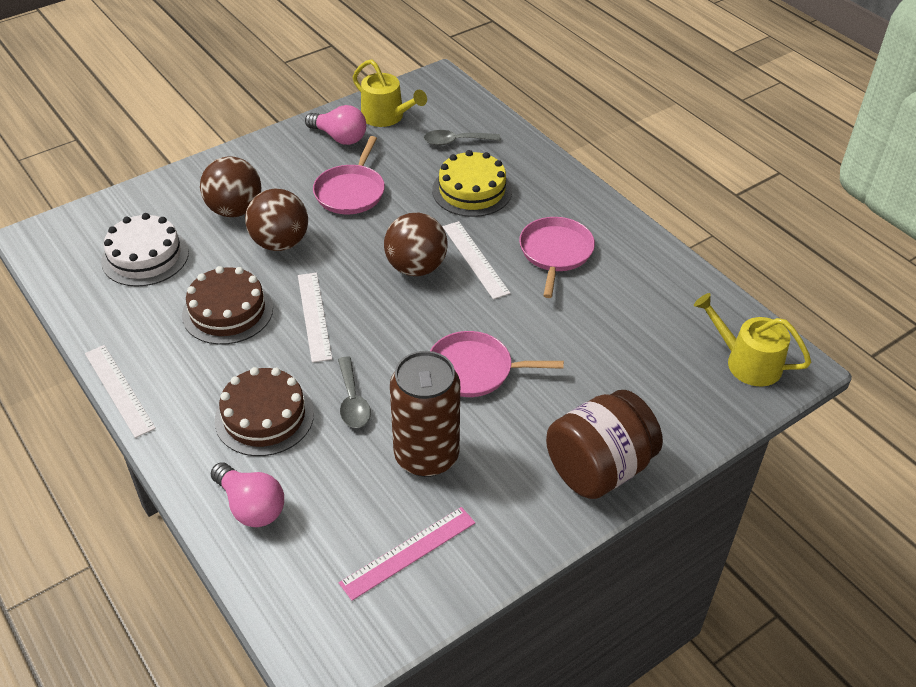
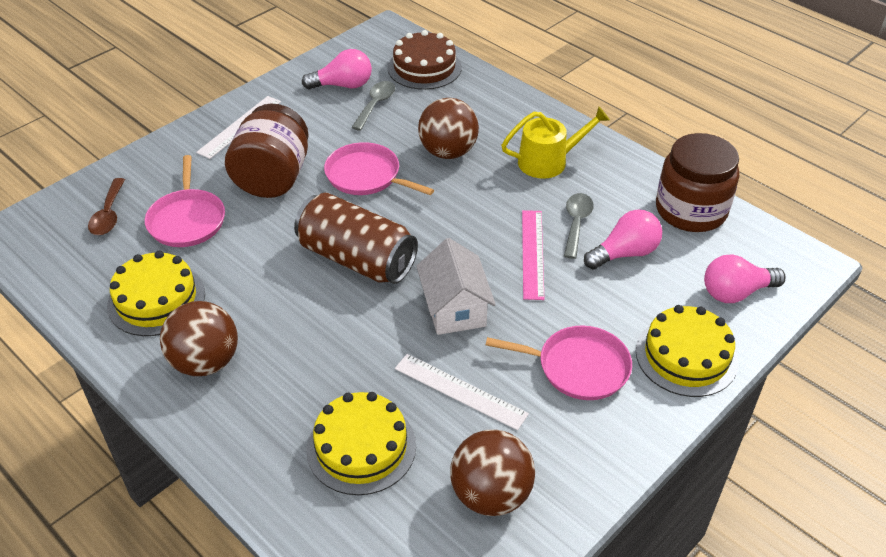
brown cake: 2 -> 1
brown jar: 1 -> 2
brown spoon: 0 -> 1
pink light bulb: 2 -> 3
white cake: 1 -> 0
white house: 0 -> 1
white ruler: 3 -> 2
yellow cake: 1 -> 3
yellow watering can: 2 -> 1

